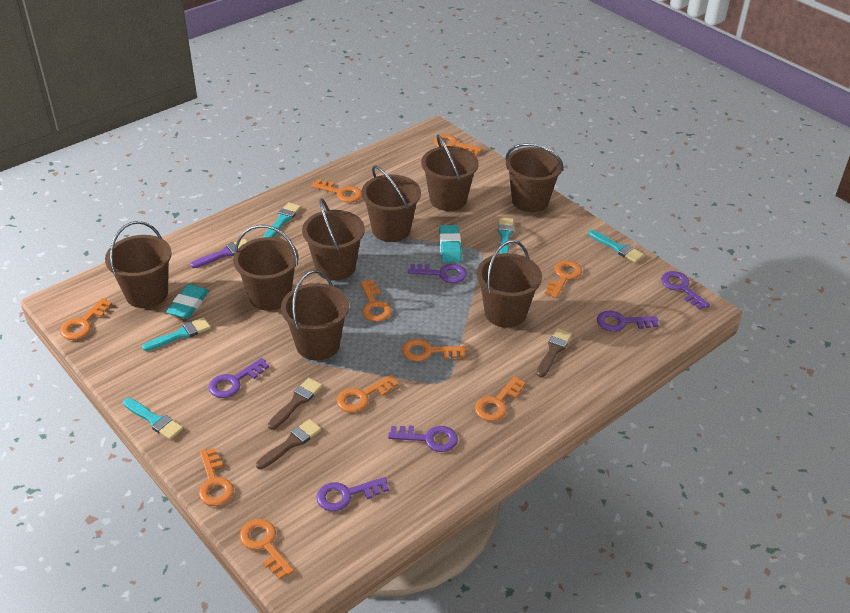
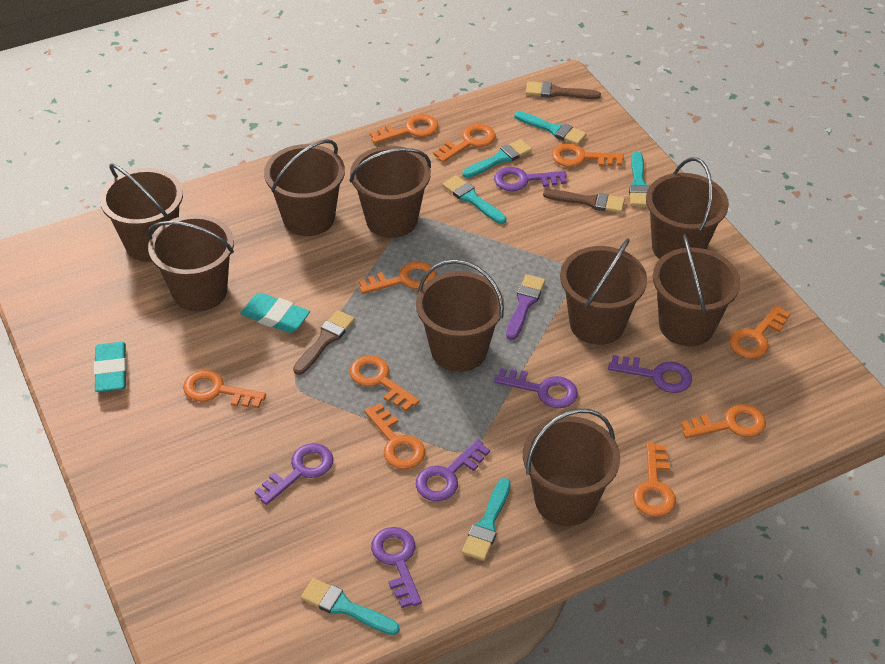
brown bucket: 8 -> 9
turquoise brush: 5 -> 6

